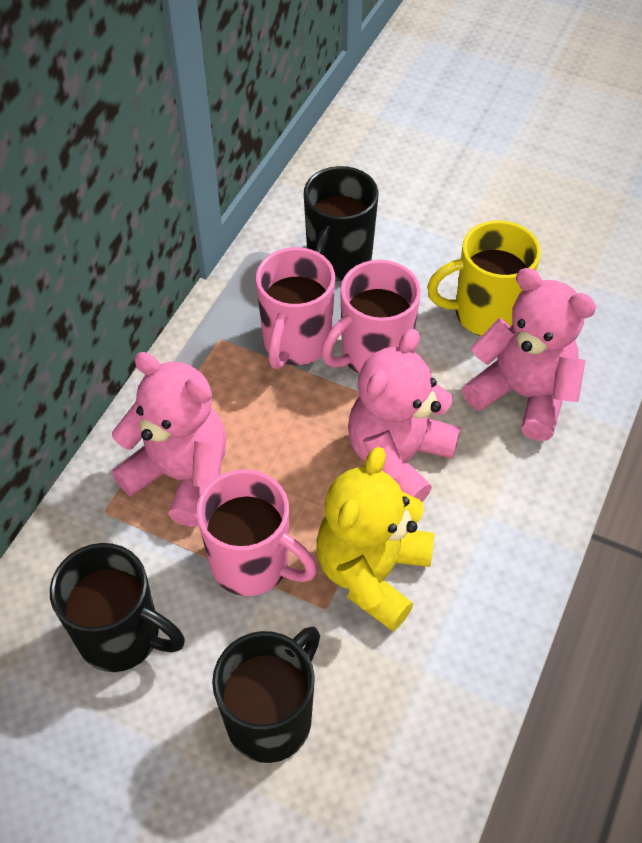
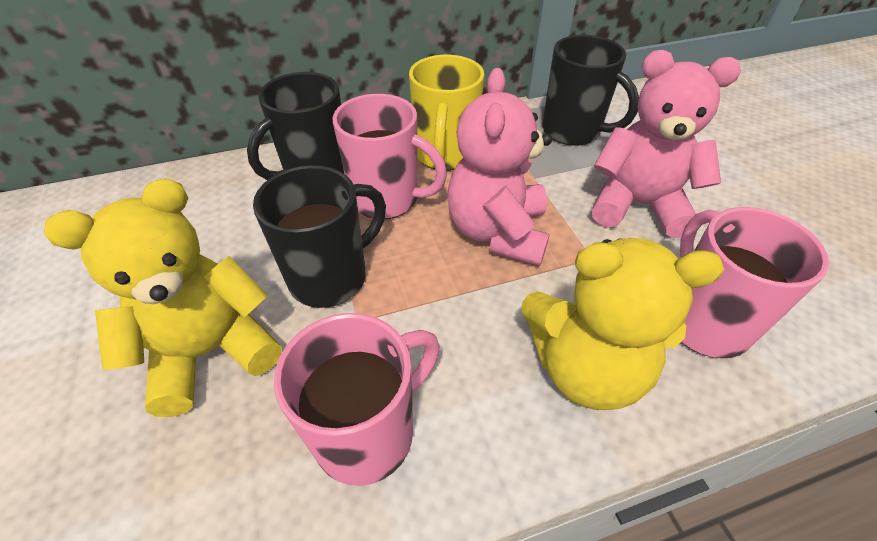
pink teddy bear: 3 -> 2
yellow teddy bear: 1 -> 2

